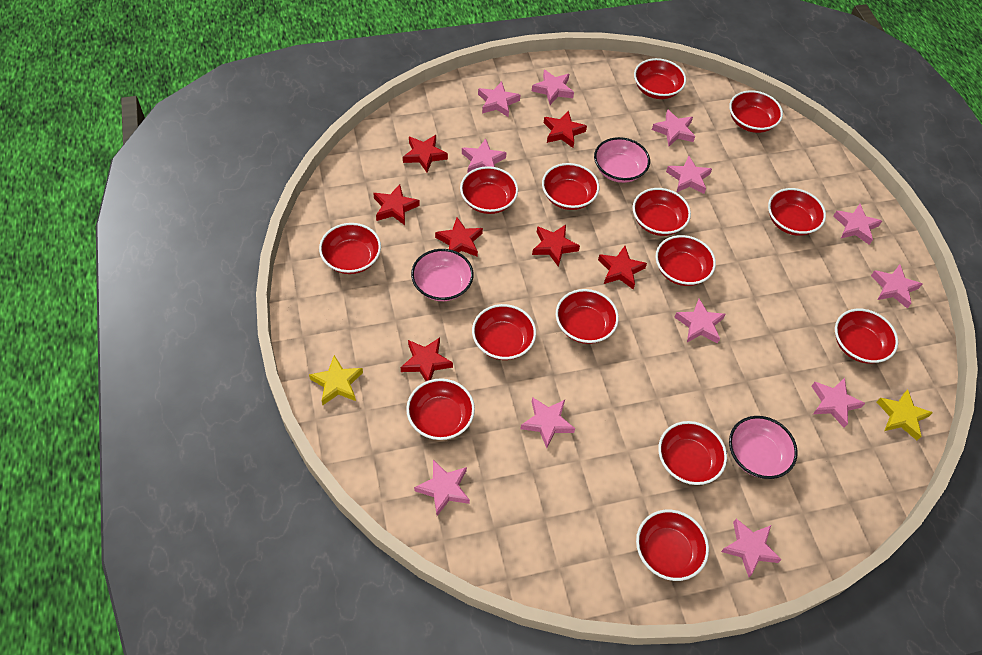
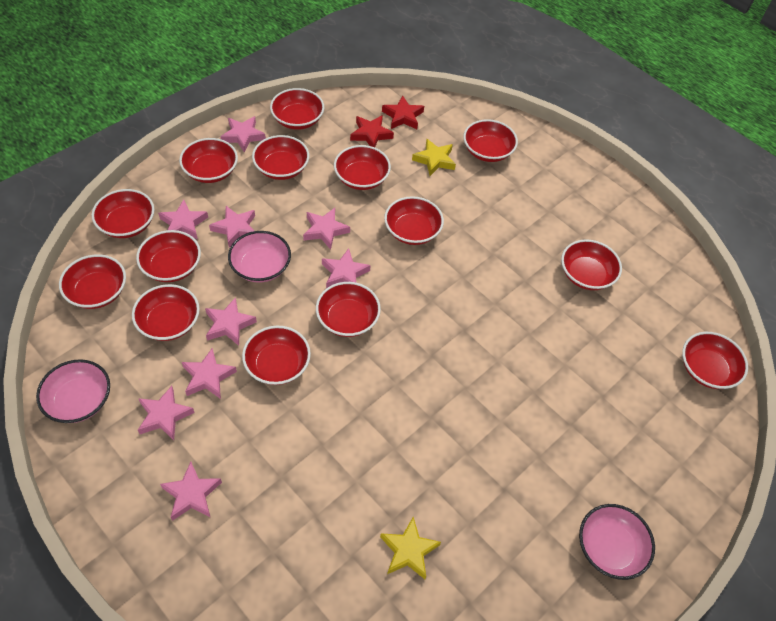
pink star: 12 -> 9
red star: 7 -> 2

